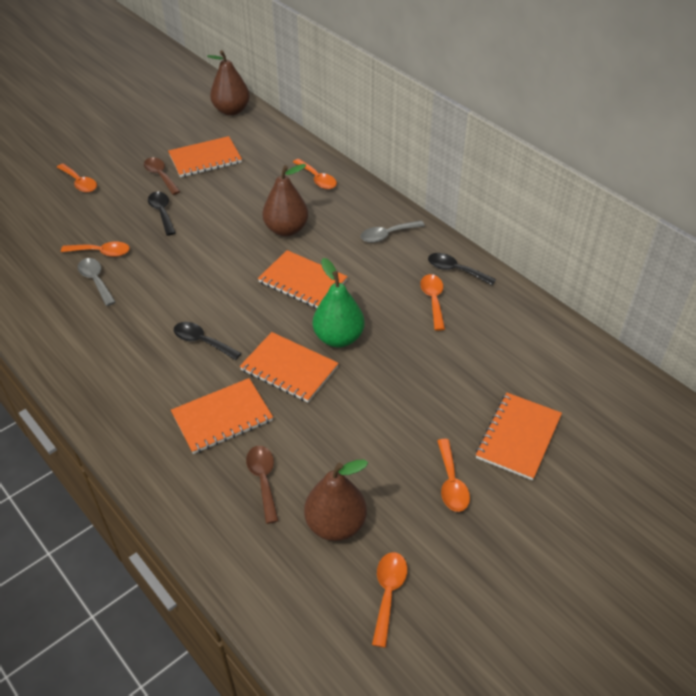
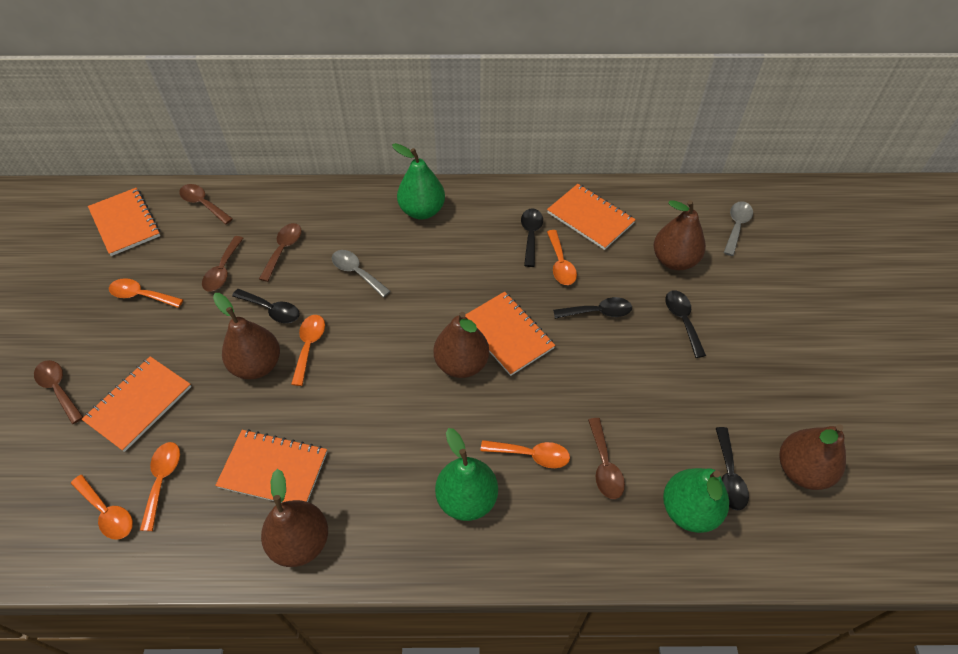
black spoon: 3 -> 5
brown pear: 3 -> 5
brown spoon: 2 -> 5
green pear: 1 -> 3

